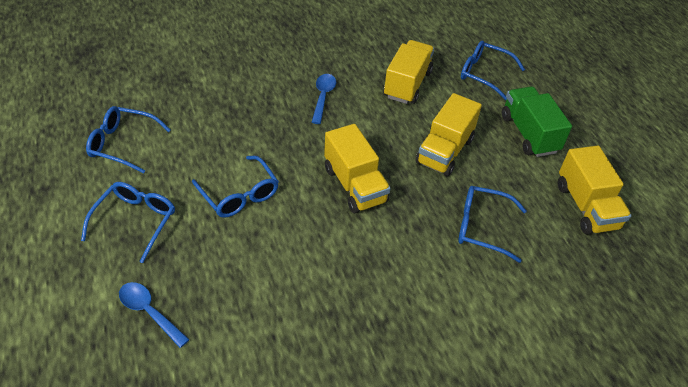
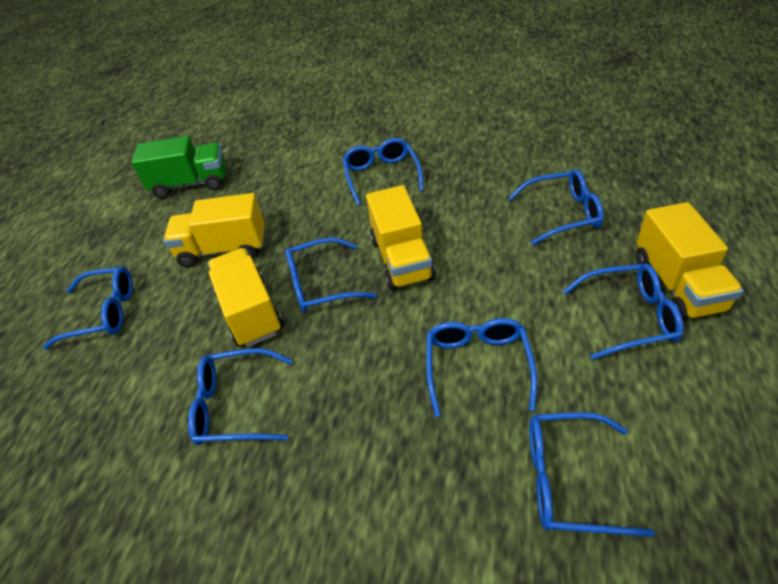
blue glasses: 5 -> 8
blue spoon: 2 -> 0

